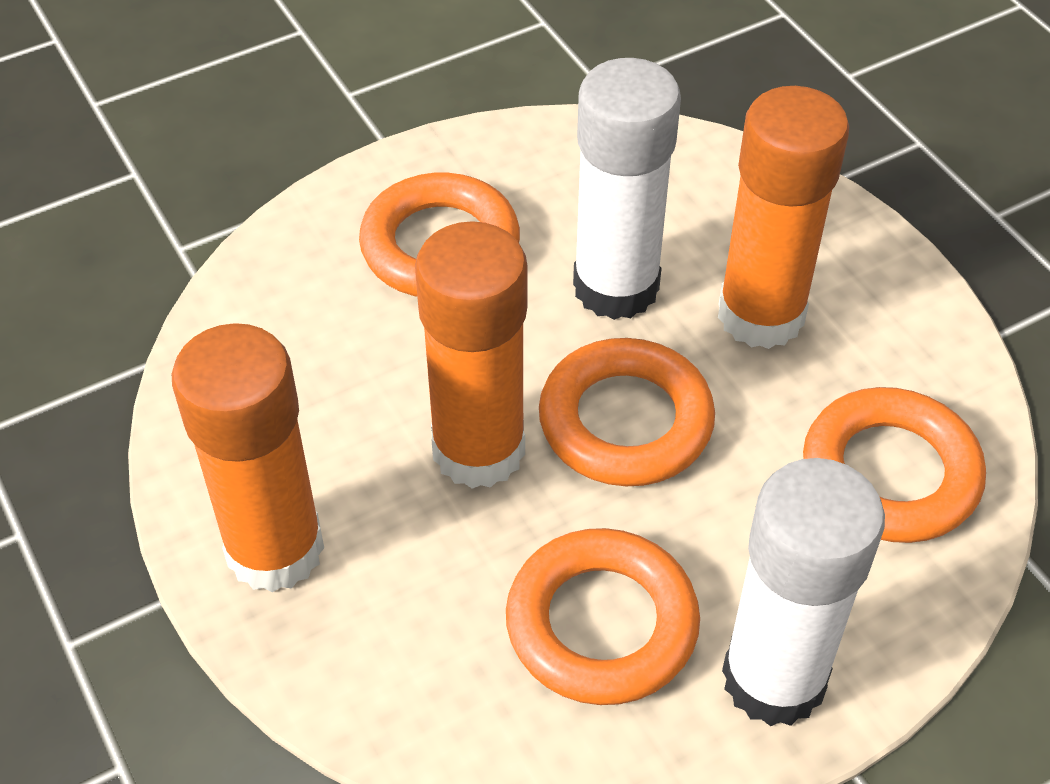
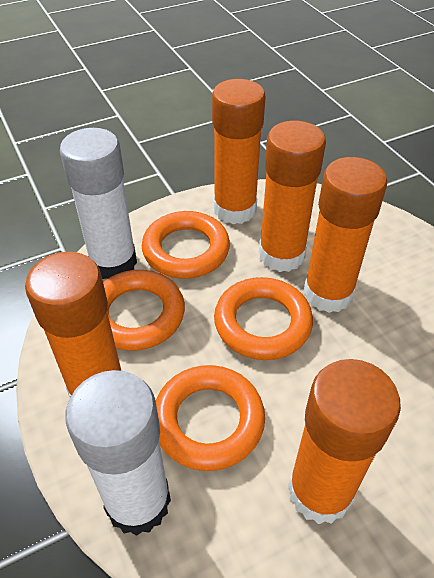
orange glue stick: 3 -> 5

